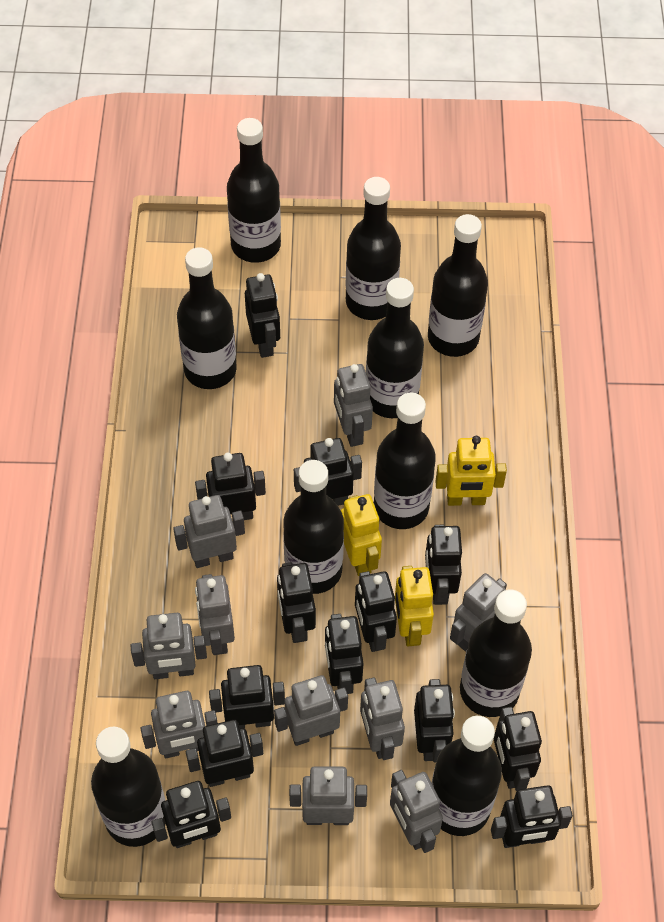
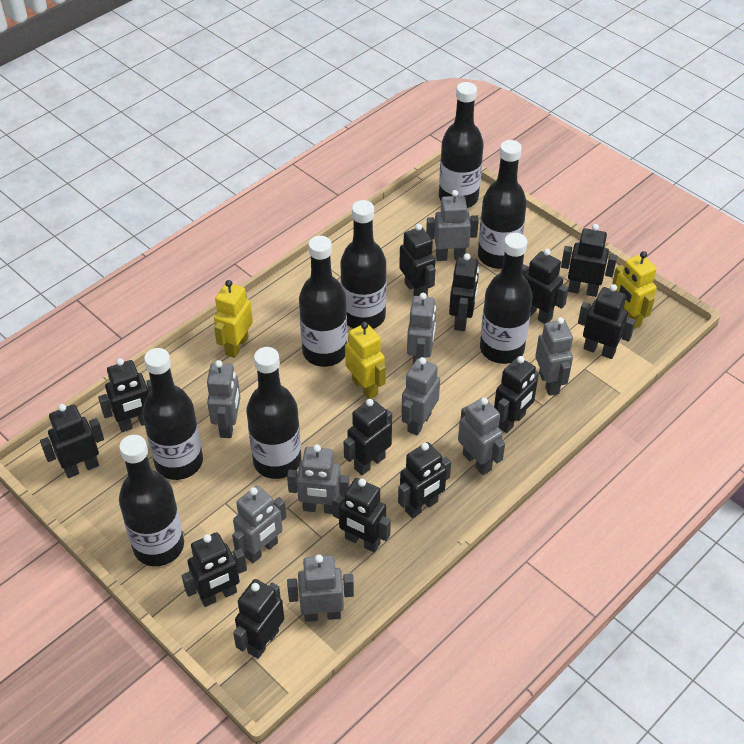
black bottle: 10 -> 8
grey robot: 10 -> 9

